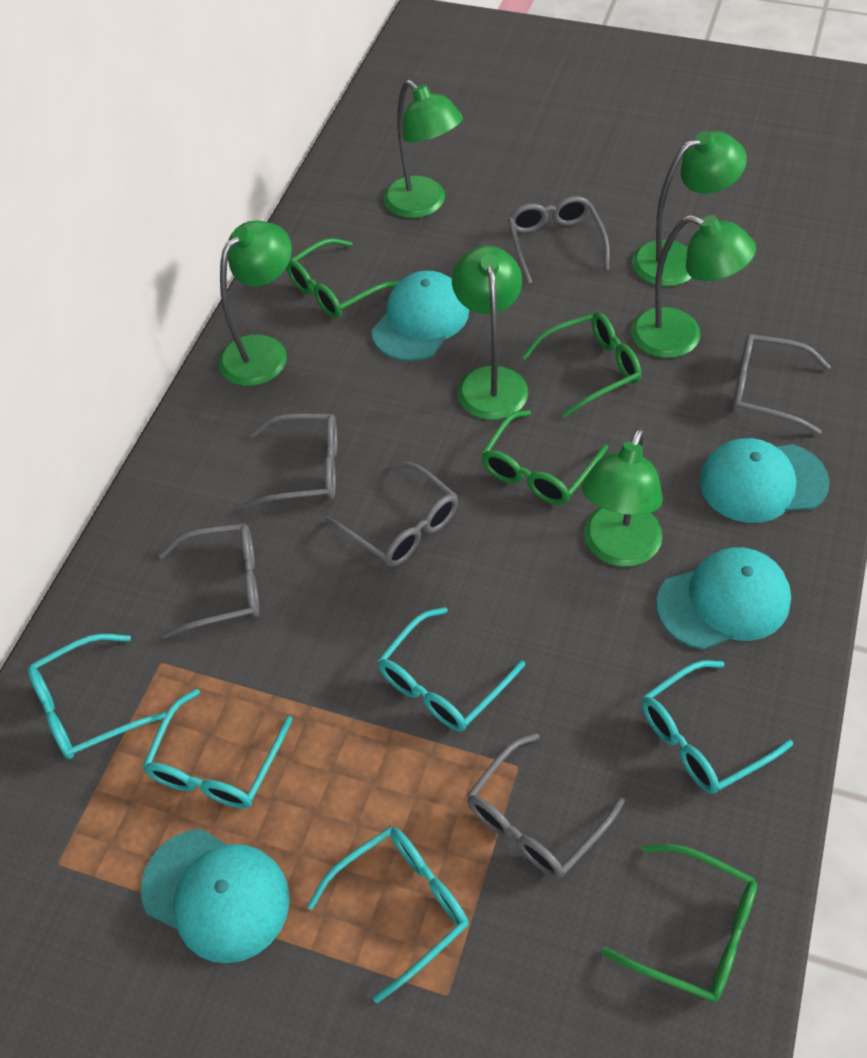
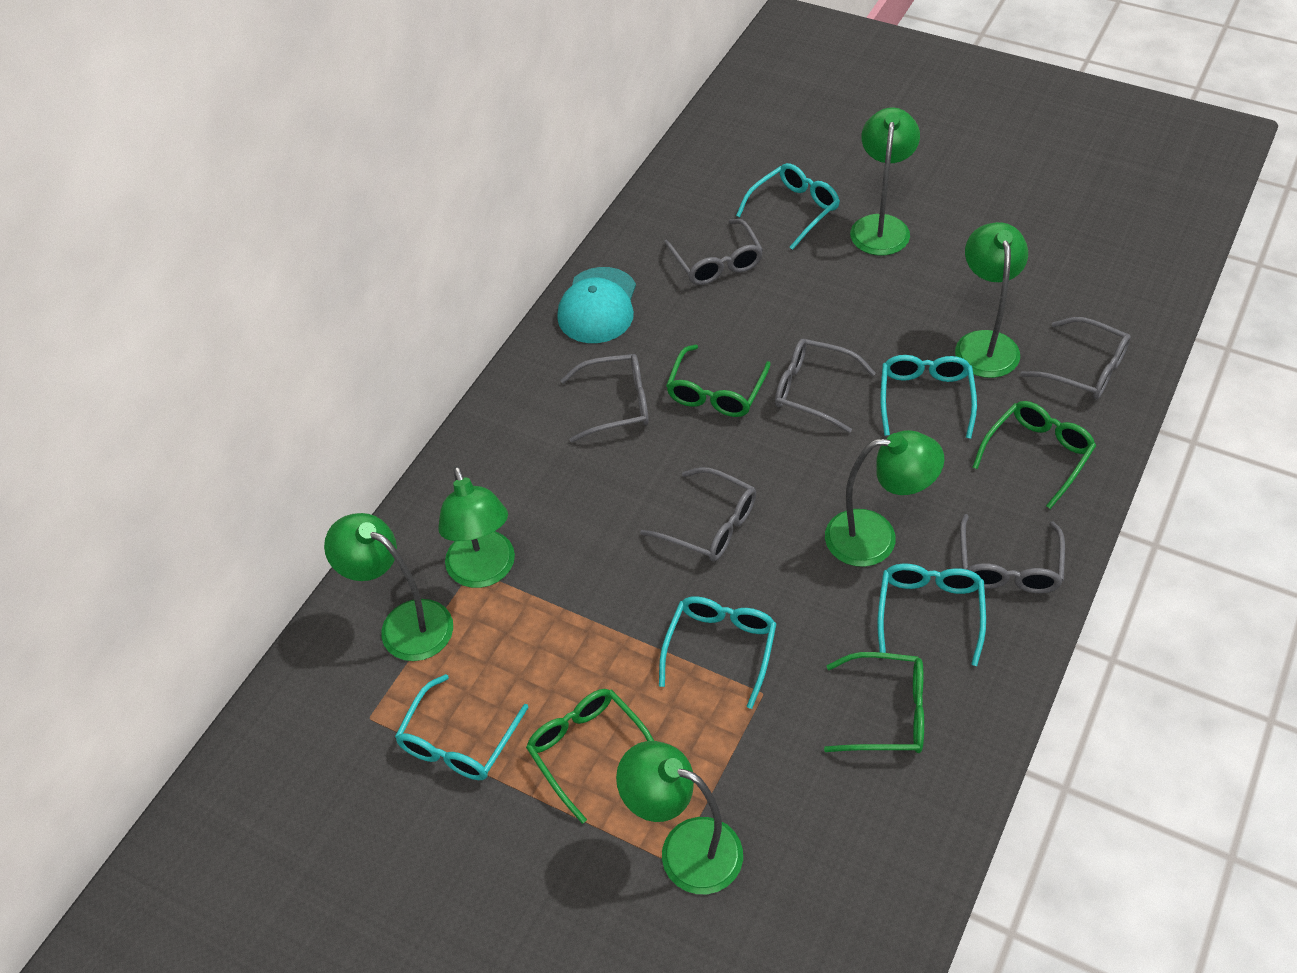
turquoise cap: 4 -> 1

